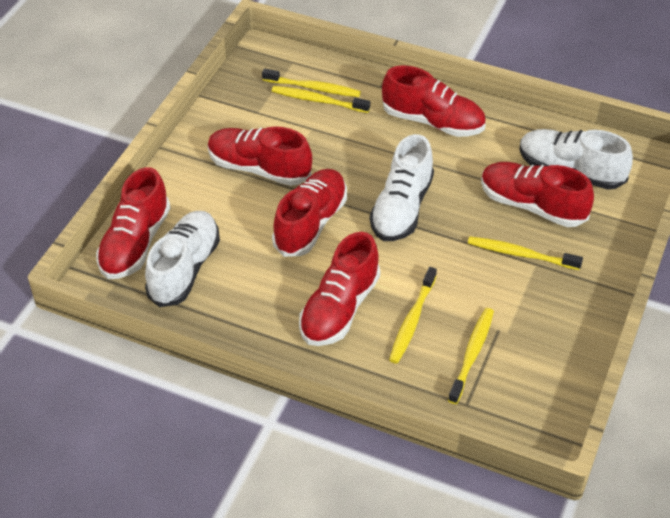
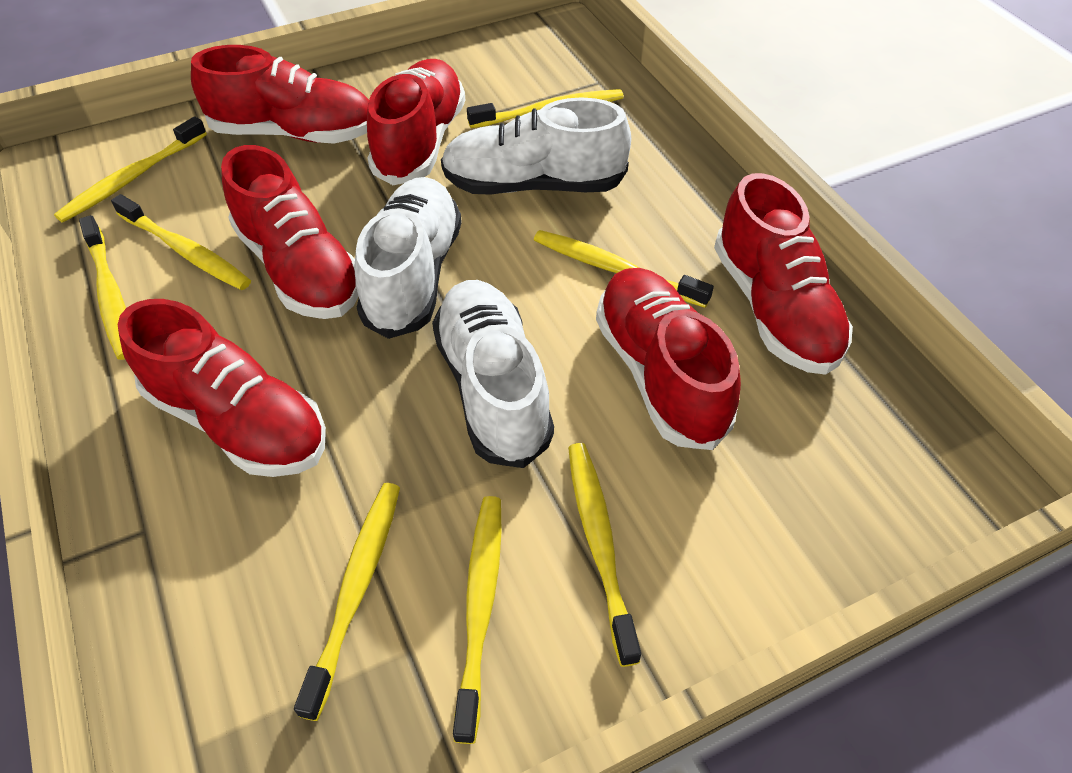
yellow toothbrush: 5 -> 8

